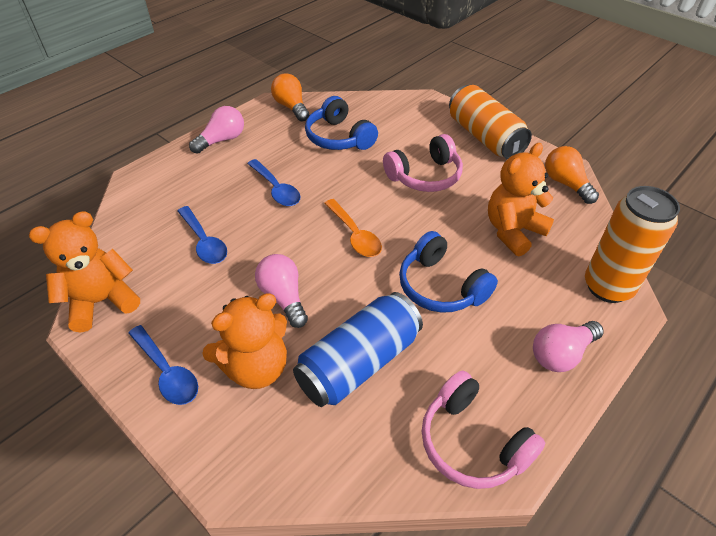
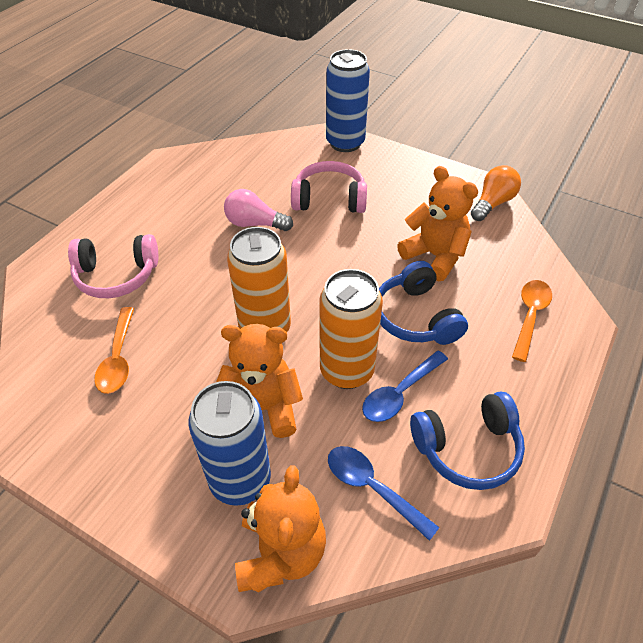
blue can: 1 -> 2
blue spoon: 3 -> 2
orange light bulb: 2 -> 1
orange spoon: 1 -> 2
pink light bulb: 3 -> 1

